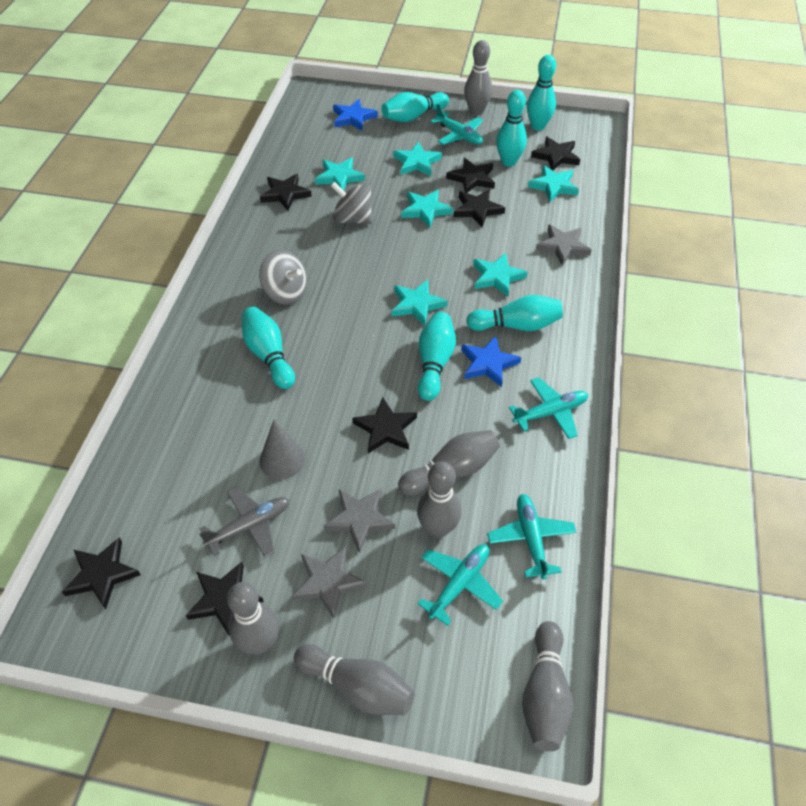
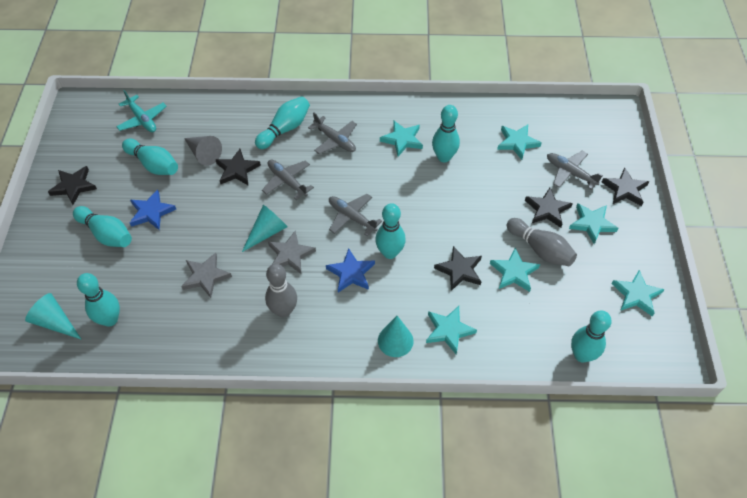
black star: 7 -> 5
grey bowling pin: 6 -> 2
grey plane: 1 -> 4
grey spinning top: 2 -> 0
grey star: 3 -> 2
turquoise bowling pin: 6 -> 7
turquoise cone: 0 -> 3
turquoise plane: 4 -> 1

